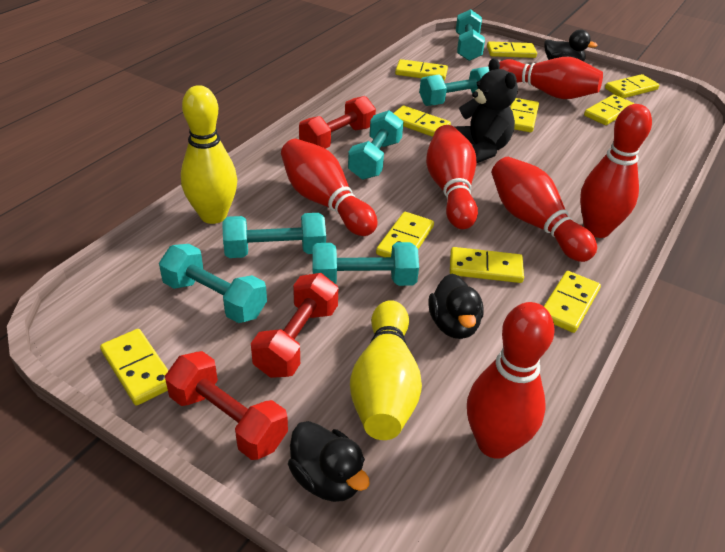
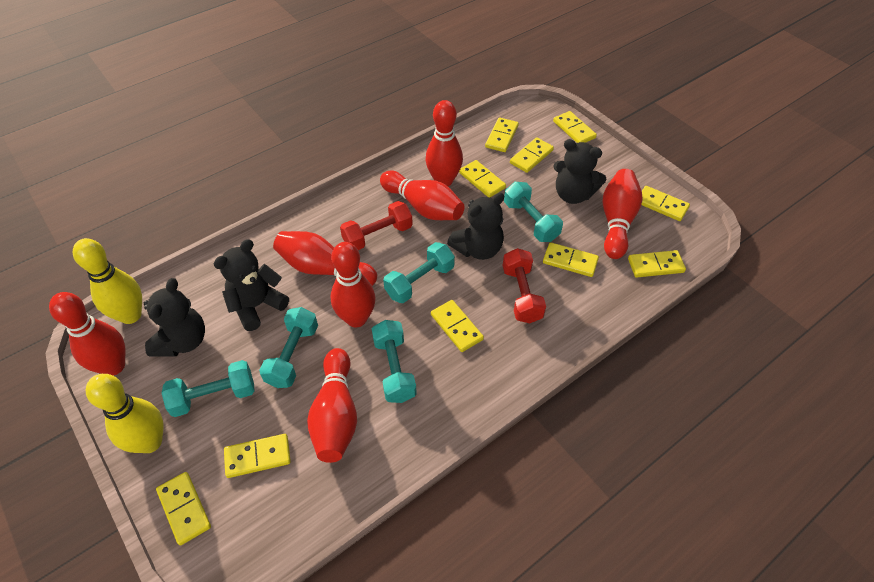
black duck: 3 -> 0
black teddy bear: 1 -> 4
red bowling pin: 6 -> 7
red dumbbell: 3 -> 2
turquoise dumbbell: 6 -> 5

